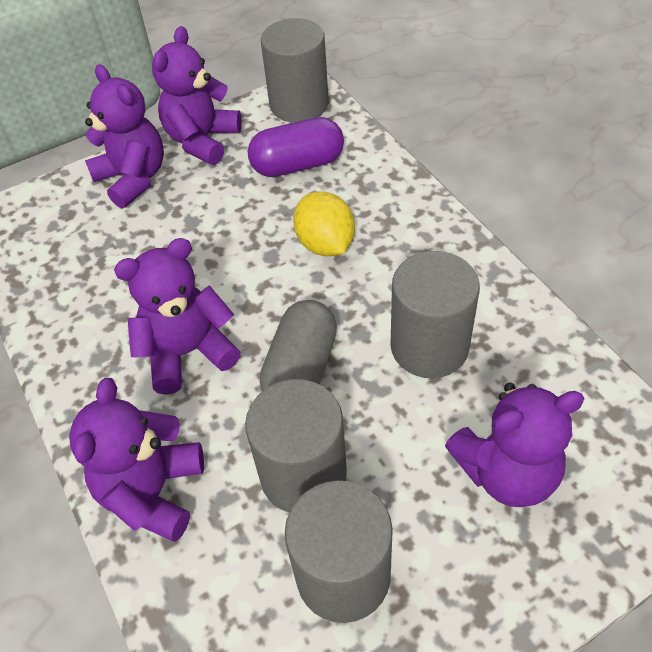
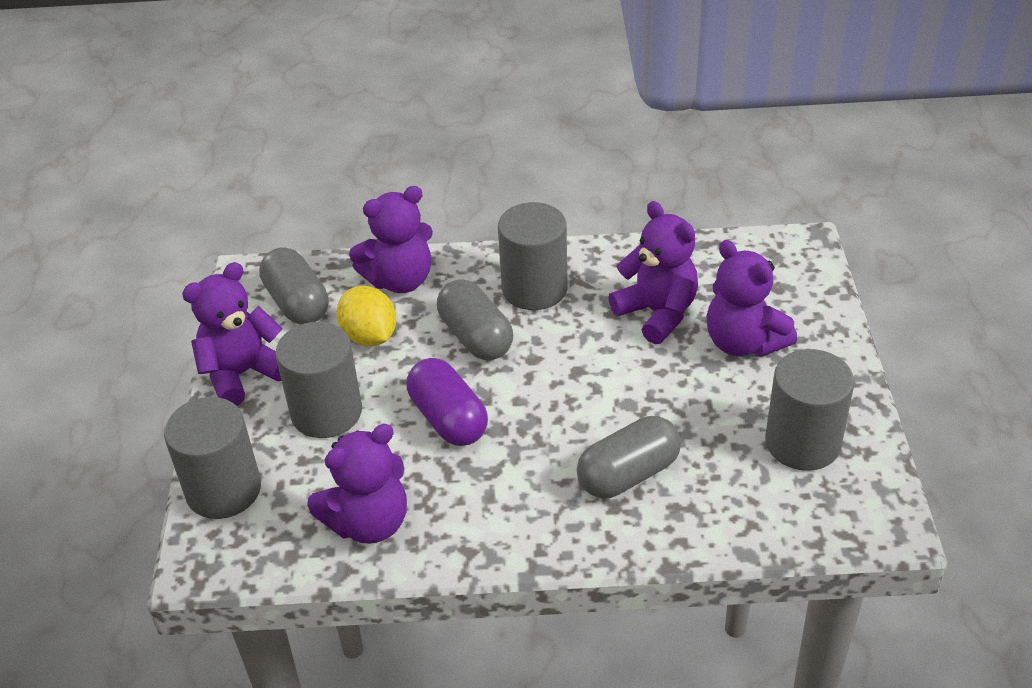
grey capsule: 1 -> 3

